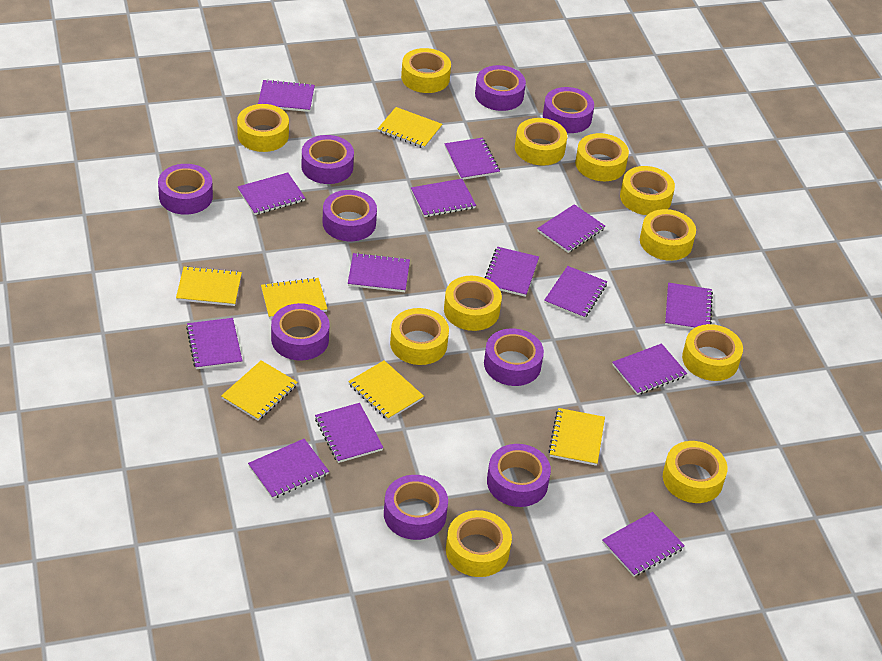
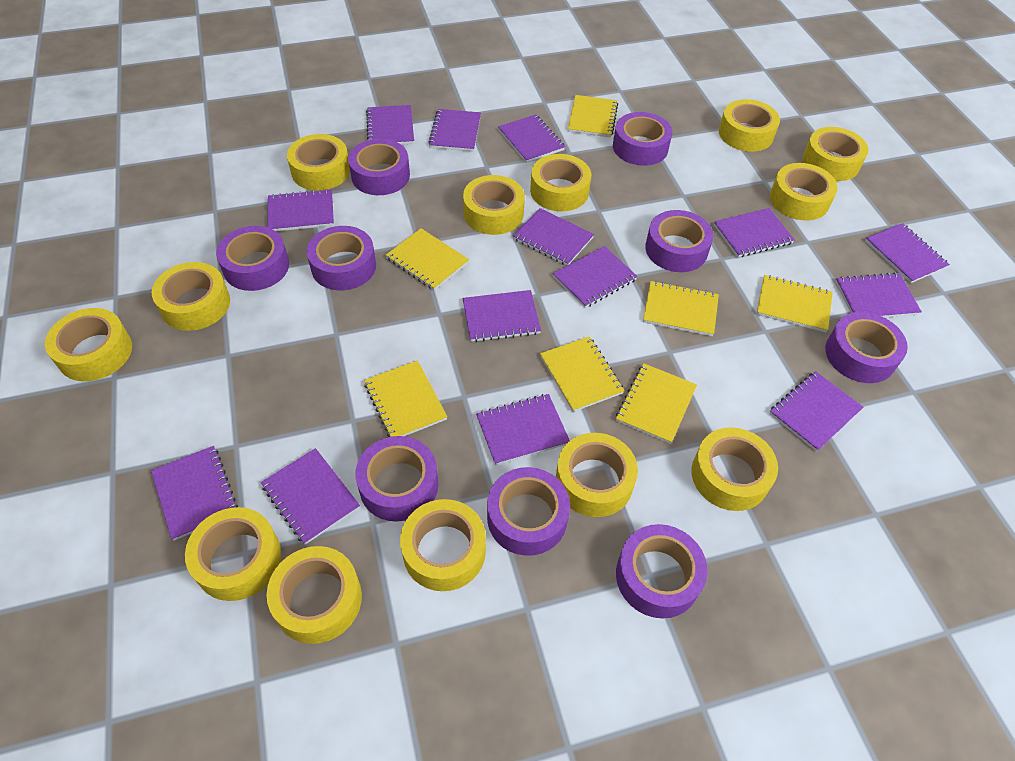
yellow notebook: 6 -> 7
yellow tape: 11 -> 13

